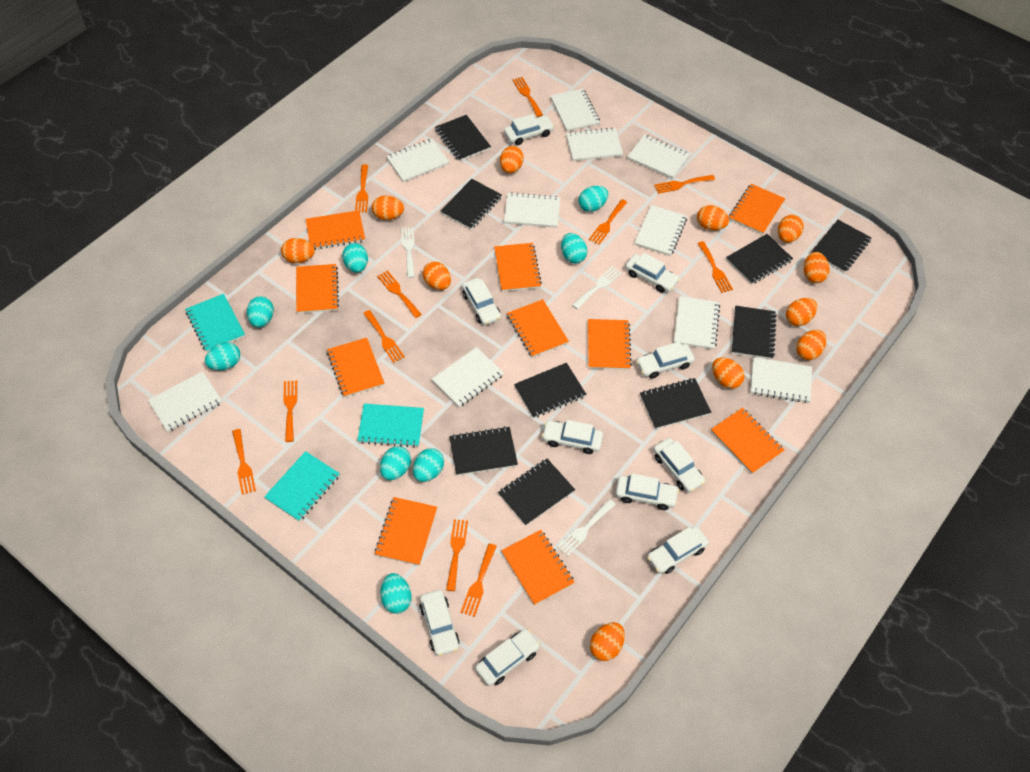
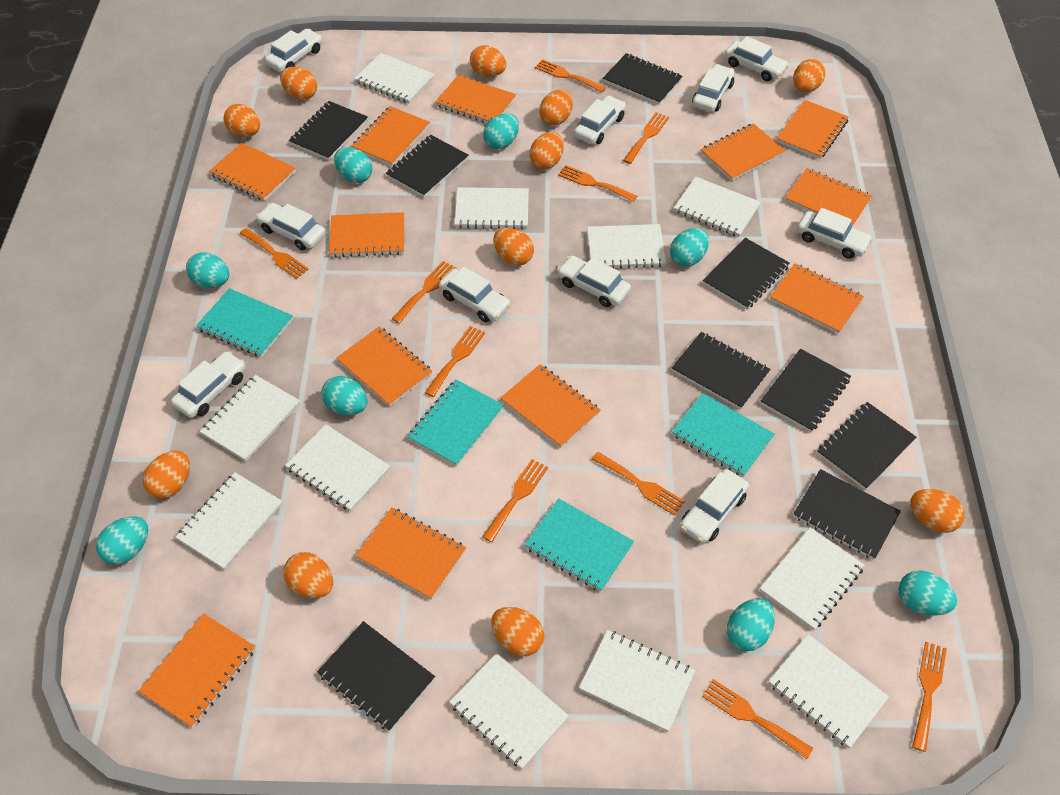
orange fork: 11 -> 10
orange notebook: 10 -> 12
turquoise notebook: 3 -> 4
white fork: 3 -> 0
white notebook: 10 -> 11

